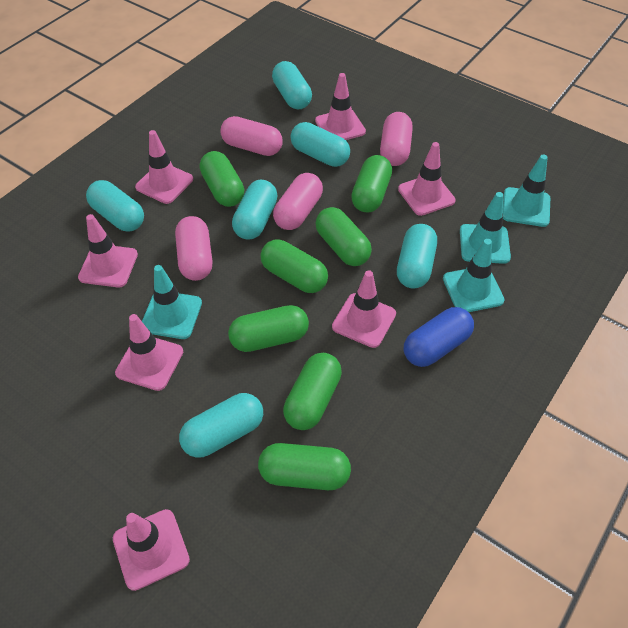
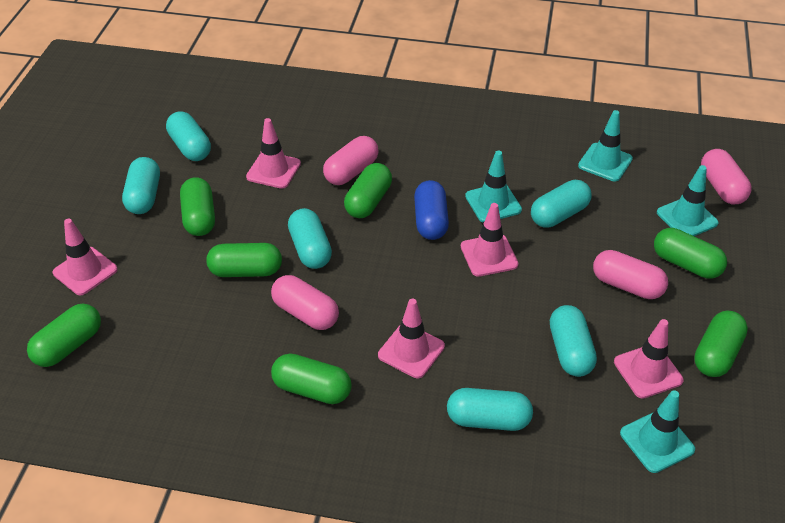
pink traffic cone: 7 -> 5

